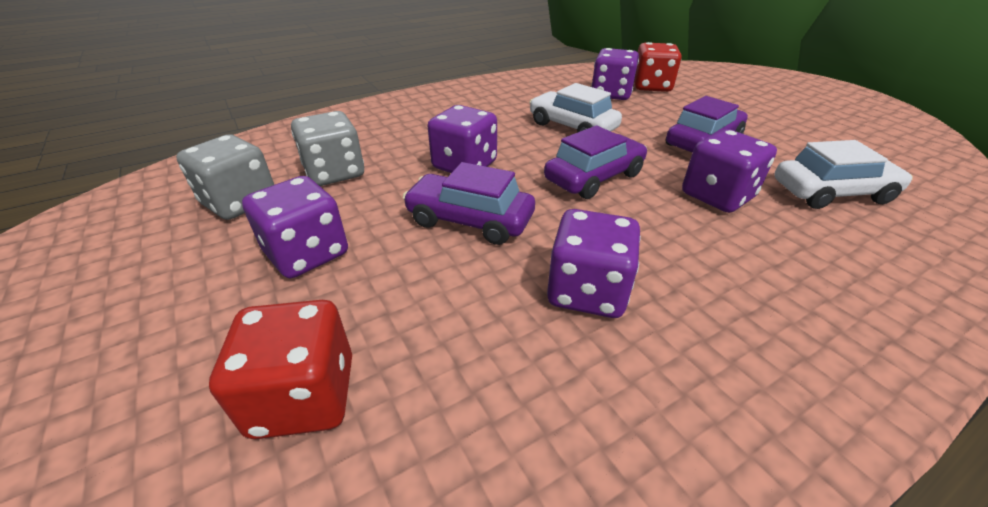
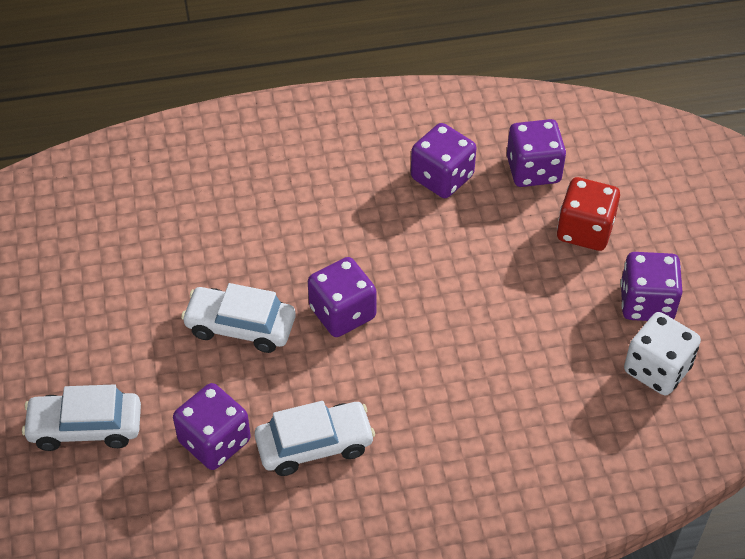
grey dice: 2 -> 0
purple car: 3 -> 0
red dice: 2 -> 1
white car: 2 -> 3
white dice: 0 -> 1

